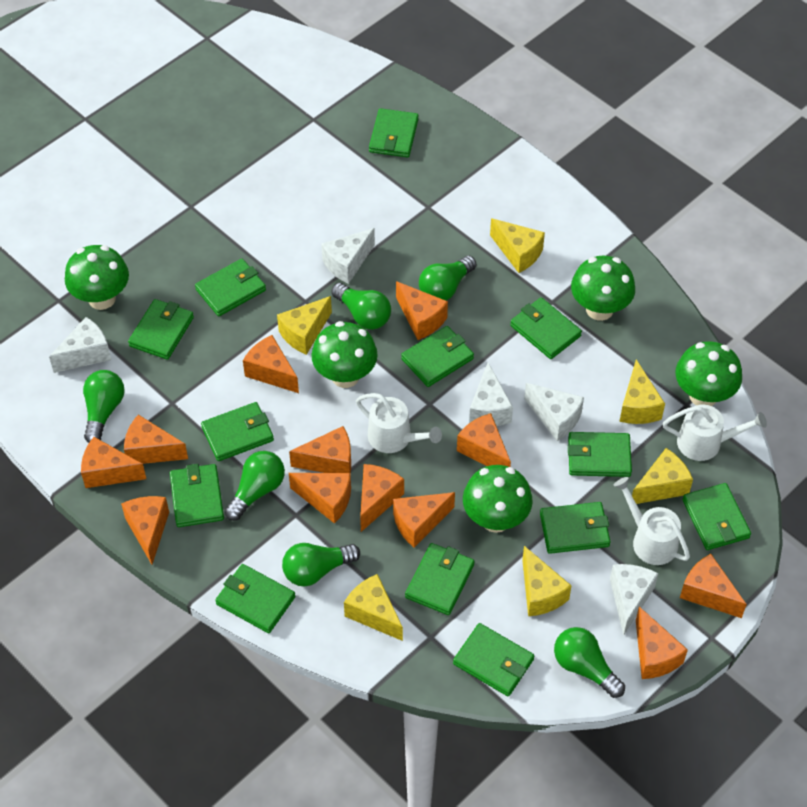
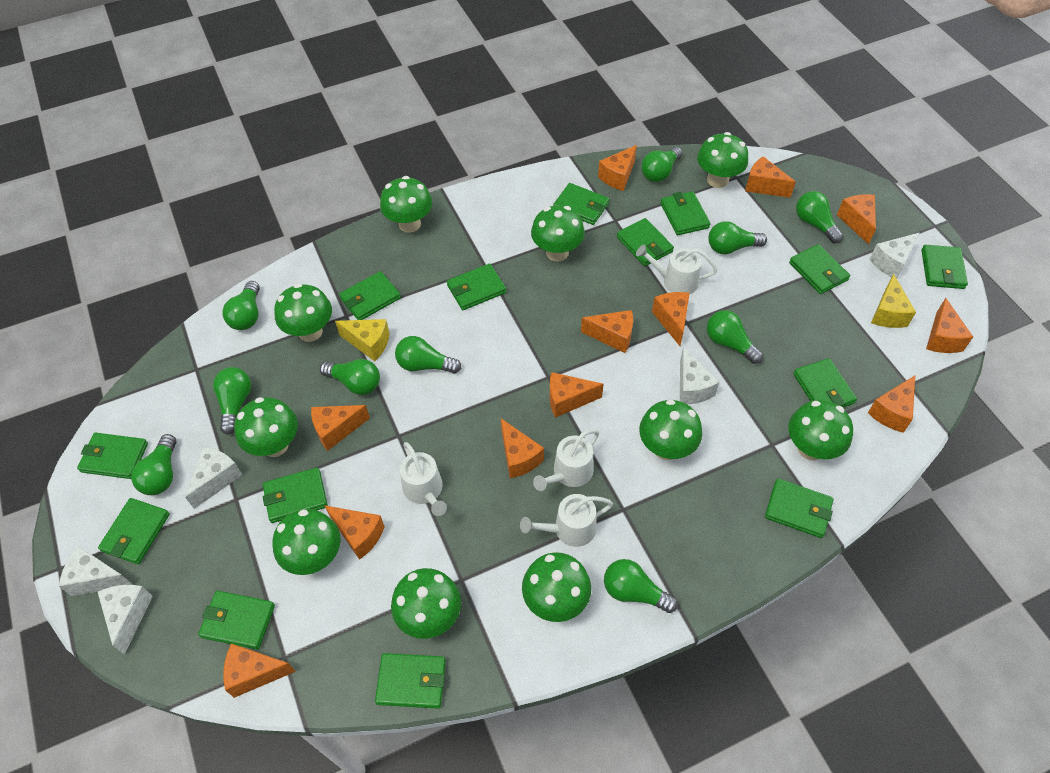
green light bulb: 6 -> 10
green mushroom: 5 -> 10
green wallet: 13 -> 14
white watering can: 3 -> 4
yellow cheese: 6 -> 2

